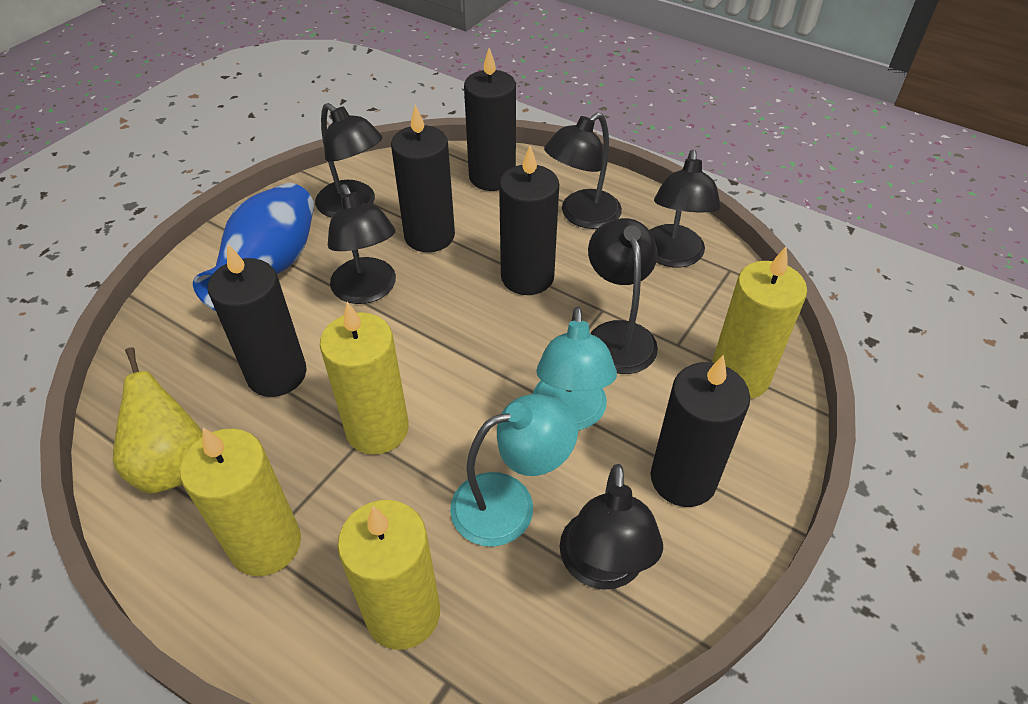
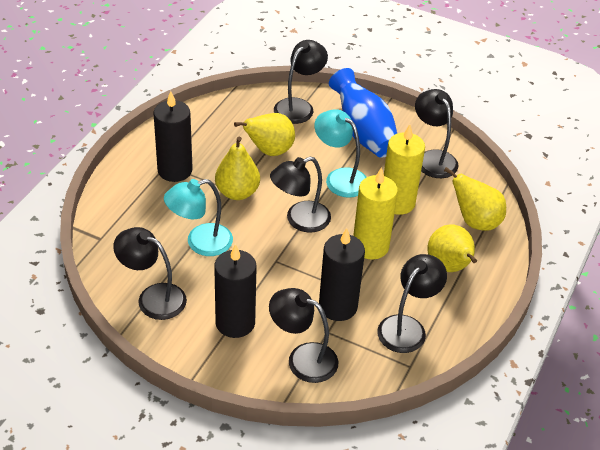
black candle: 5 -> 3
yellow candle: 4 -> 2
yellow pear: 1 -> 4

